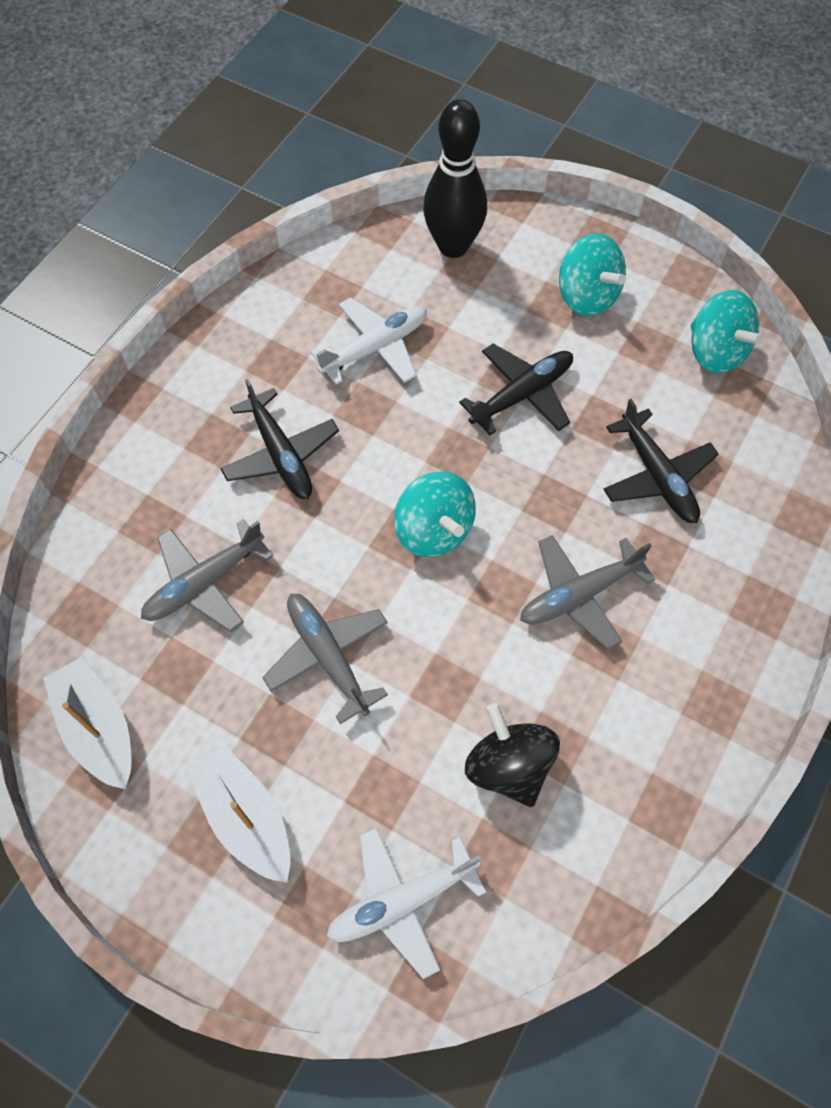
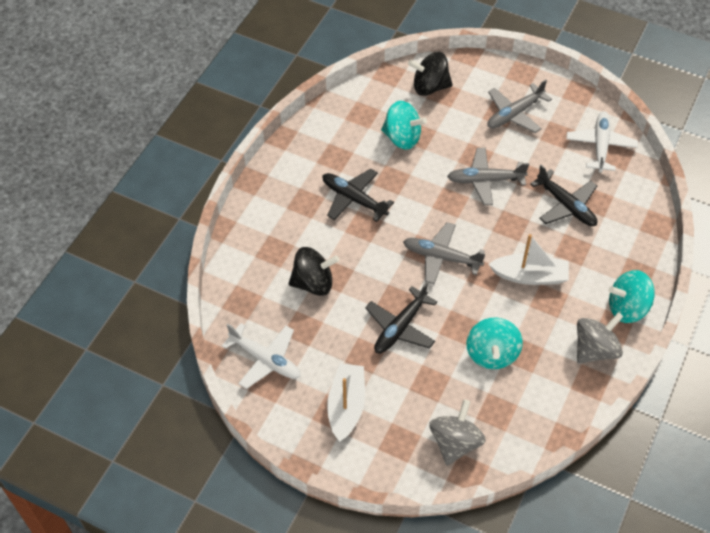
black bowling pin: 1 -> 0
black spinning top: 1 -> 2
grey spinning top: 0 -> 2

